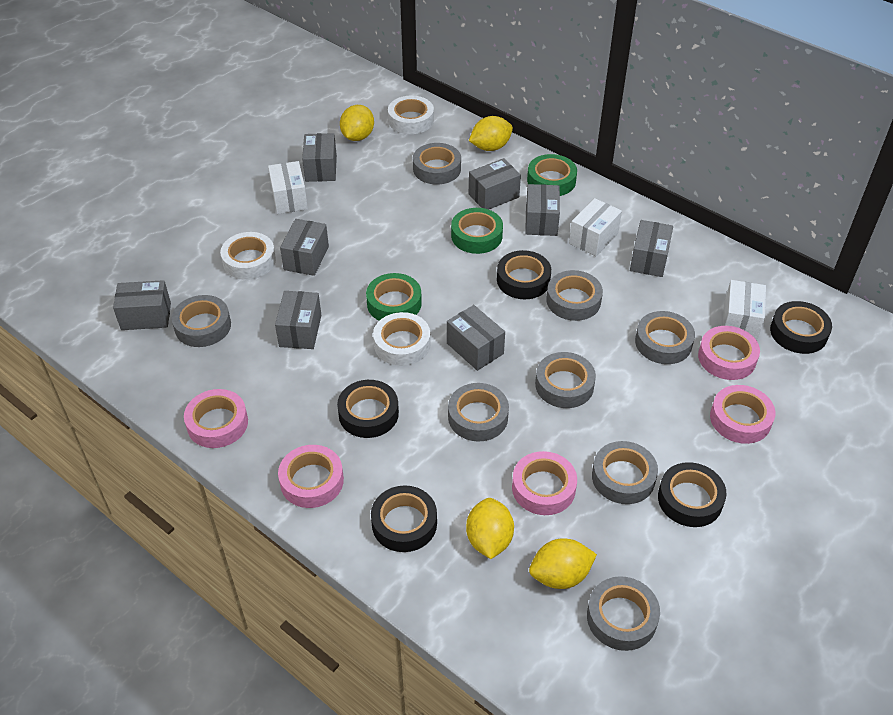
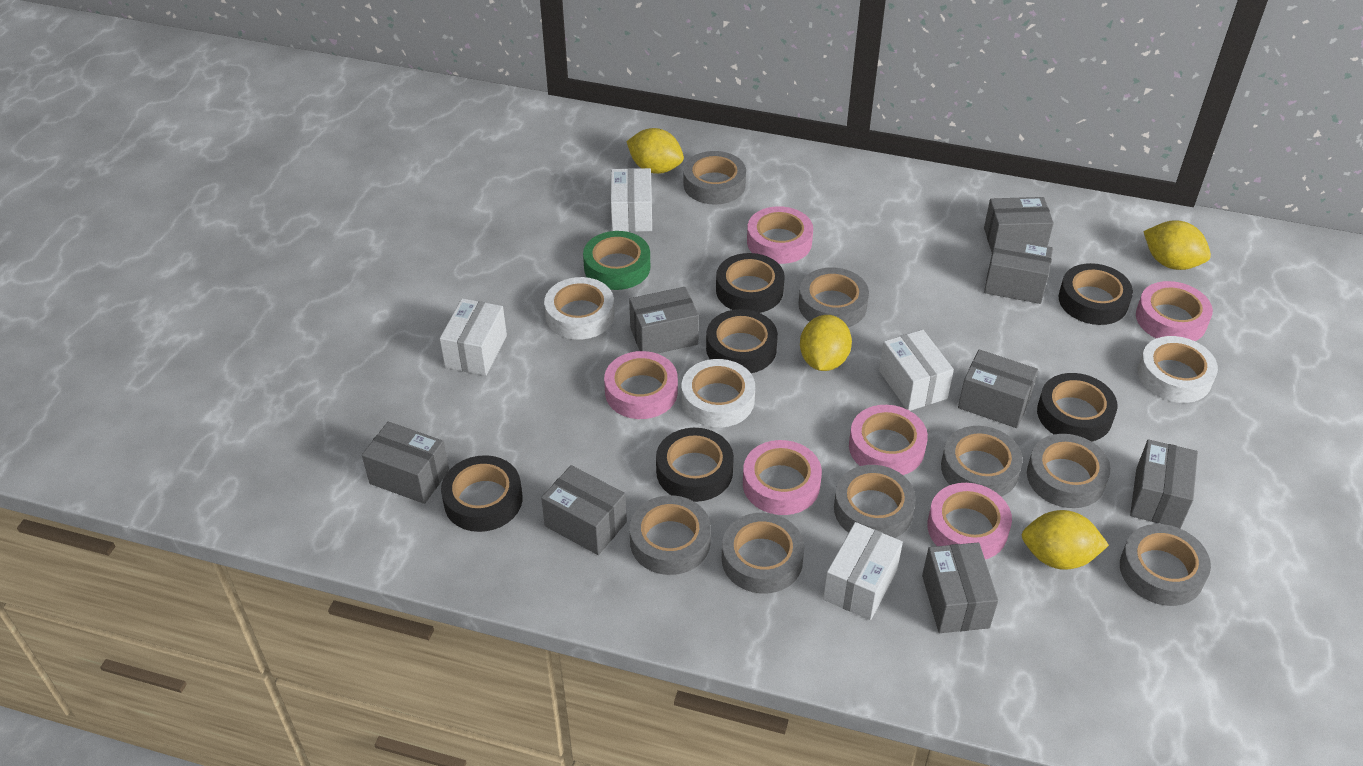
black tape: 5 -> 6
green tape: 3 -> 1
pink tape: 5 -> 6
white box: 3 -> 4

